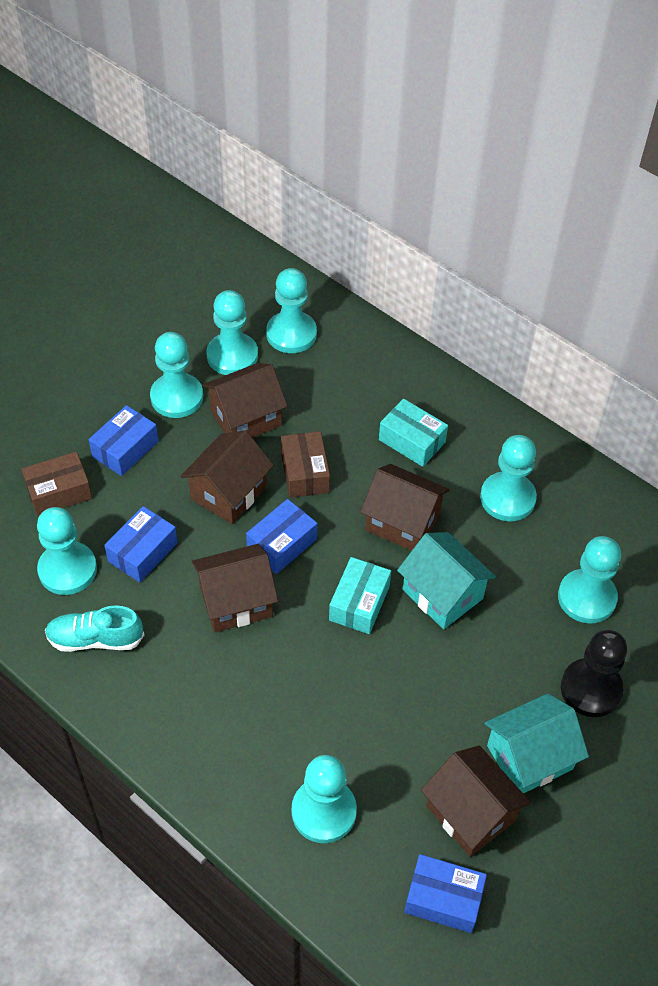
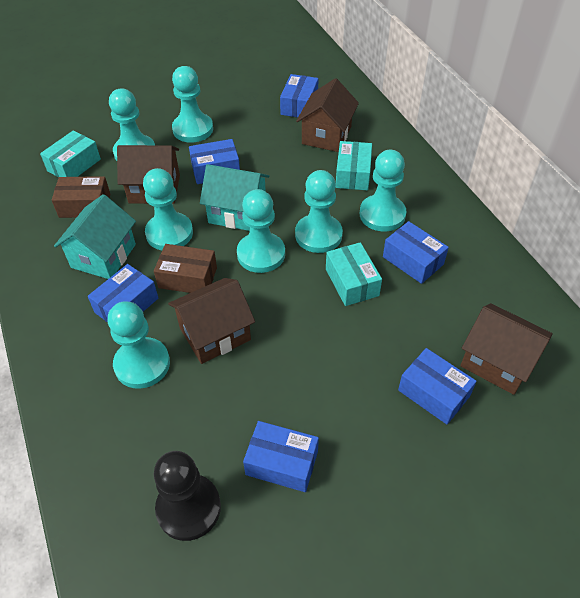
blue box: 4 -> 6
brown house: 5 -> 4
turquoise box: 2 -> 3
turquoise shoe: 1 -> 0

